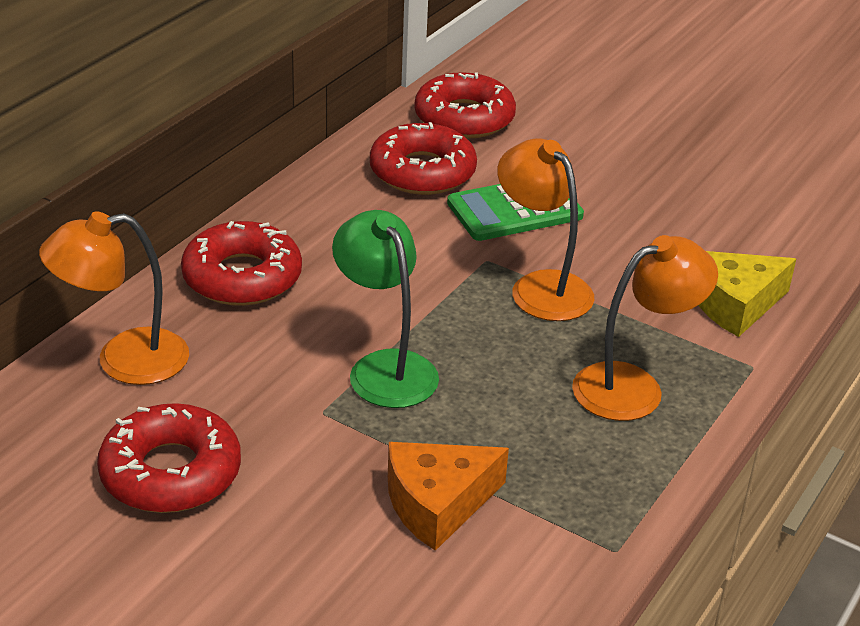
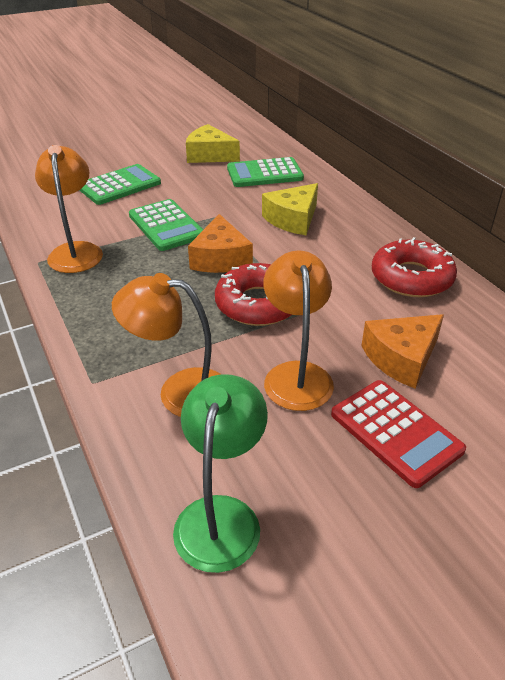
green calculator: 1 -> 3
orange cheese: 1 -> 2
red calculator: 0 -> 1
red donut: 4 -> 2
yellow cheese: 1 -> 2

